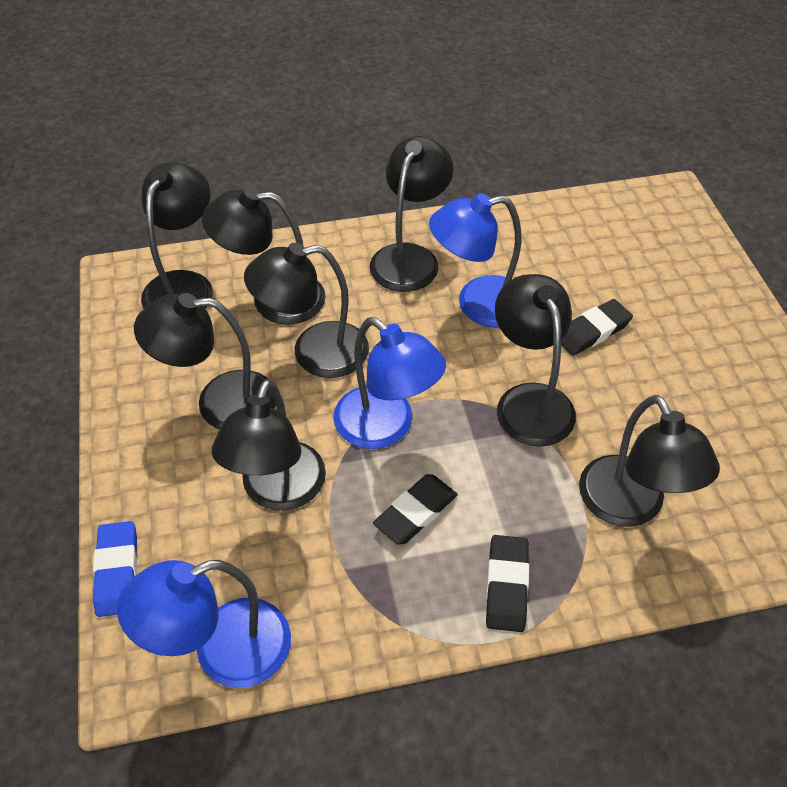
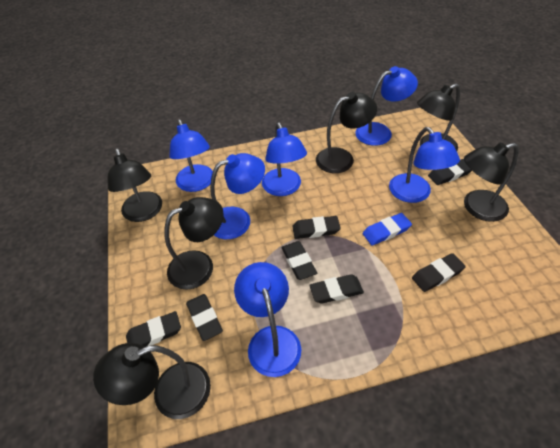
black eraser: 3 -> 7
black lamp: 8 -> 6
blue lamp: 3 -> 6

